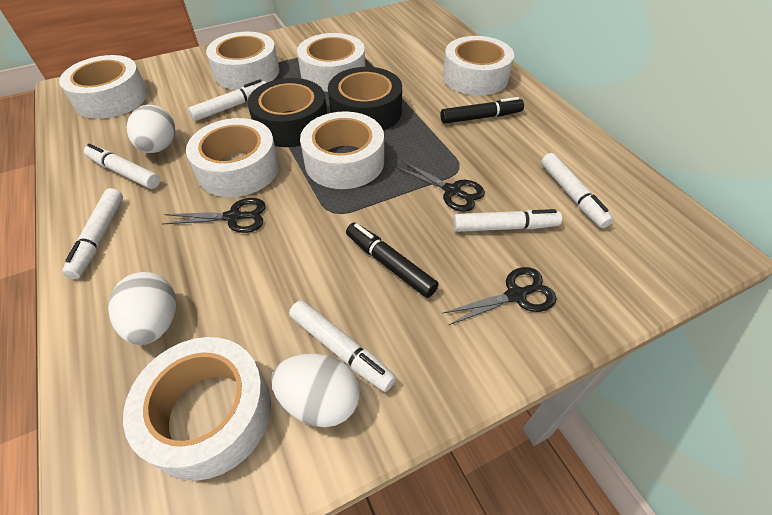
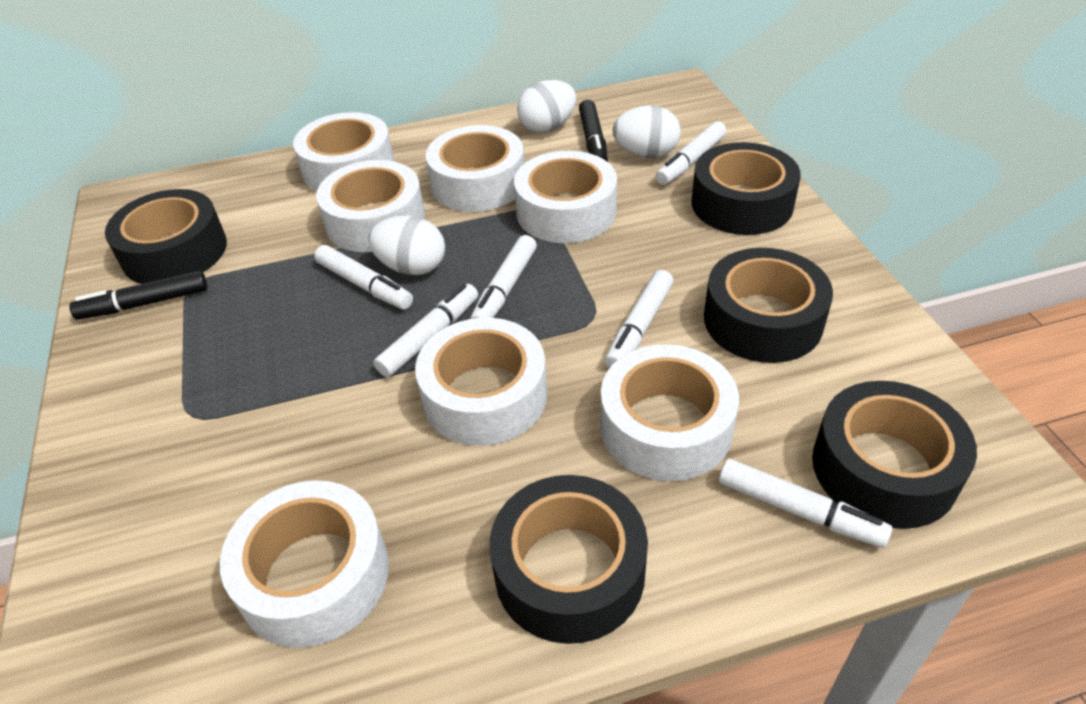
black scissors: 3 -> 0
black tape: 2 -> 5

